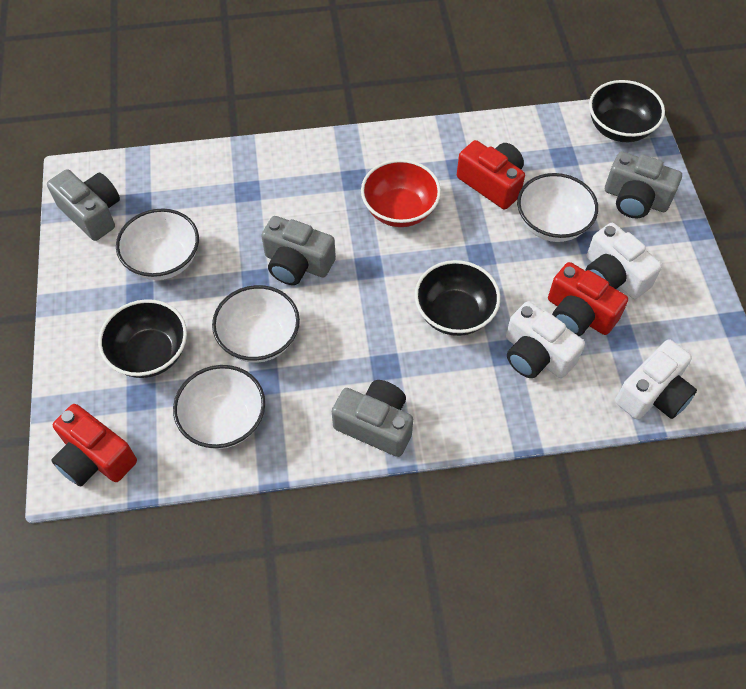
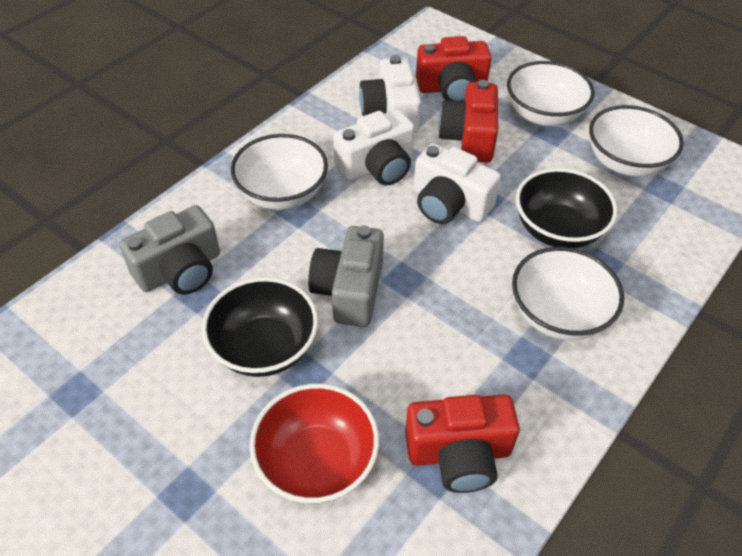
black bowl: 3 -> 2
grey camera: 4 -> 2

